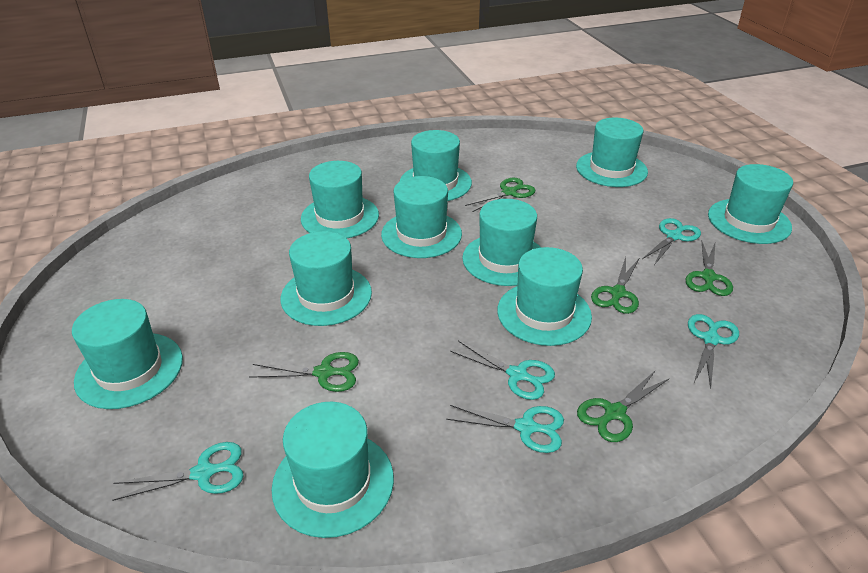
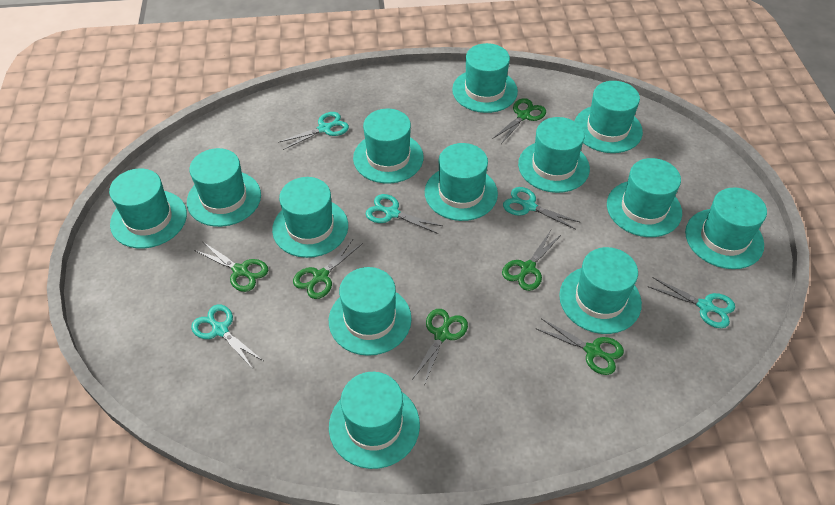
green scissors: 5 -> 6
turquoise hat: 10 -> 13

